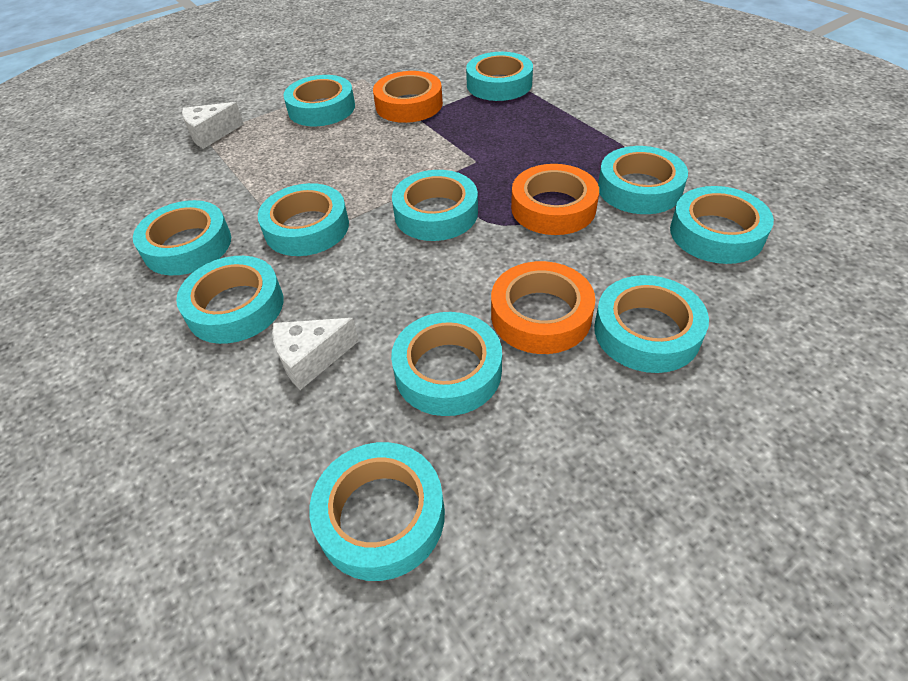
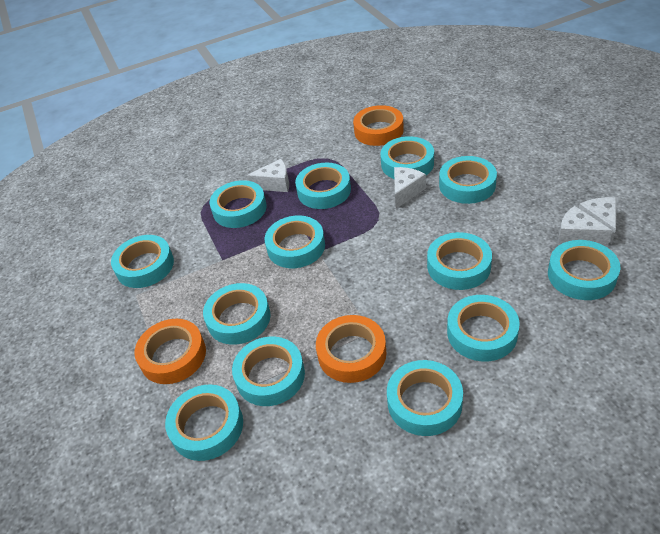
turquoise tape: 11 -> 13
white cheese: 2 -> 4

